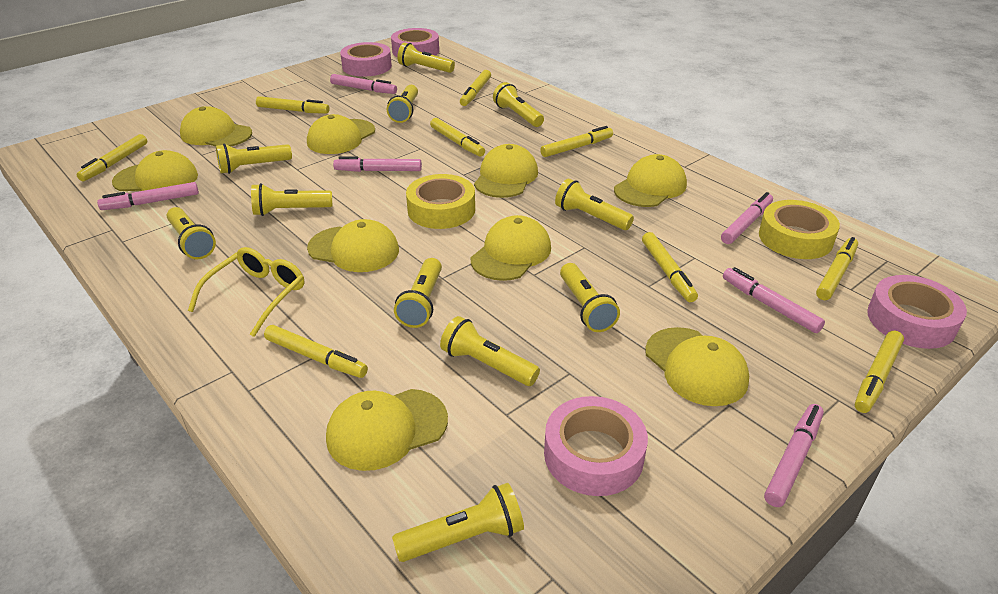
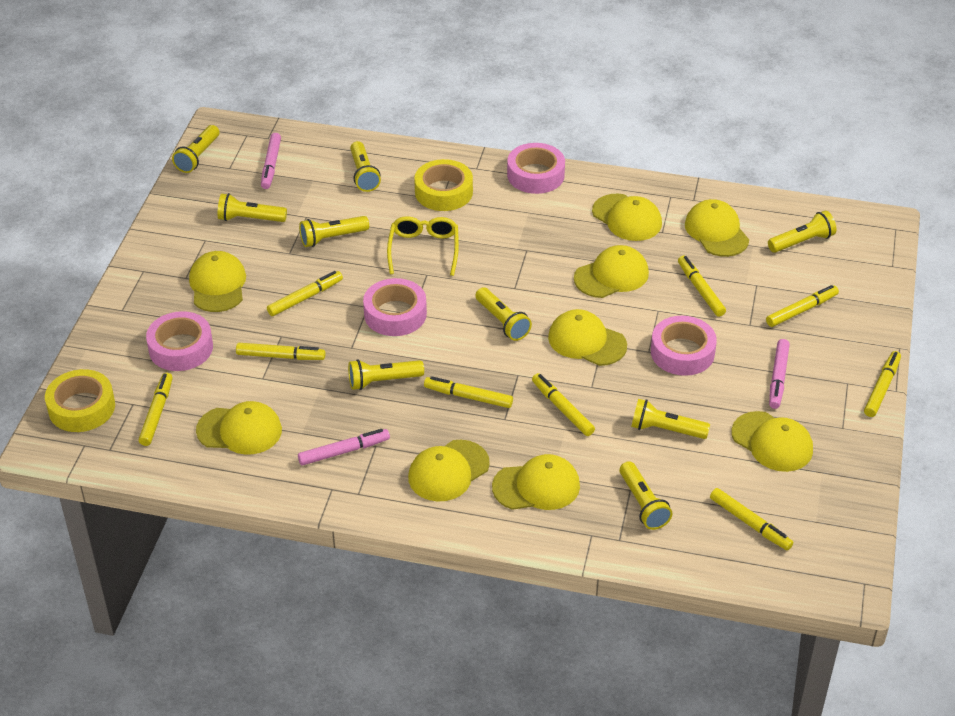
pink marker: 6 -> 3
yellow flashlight: 11 -> 9

